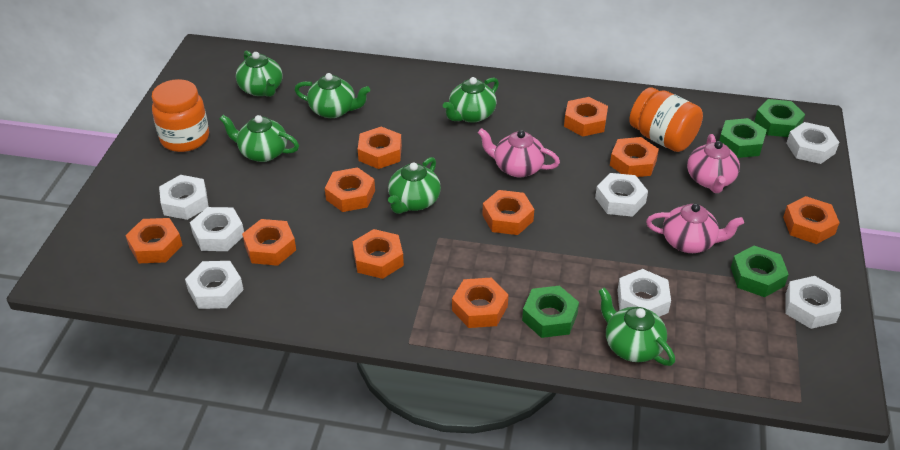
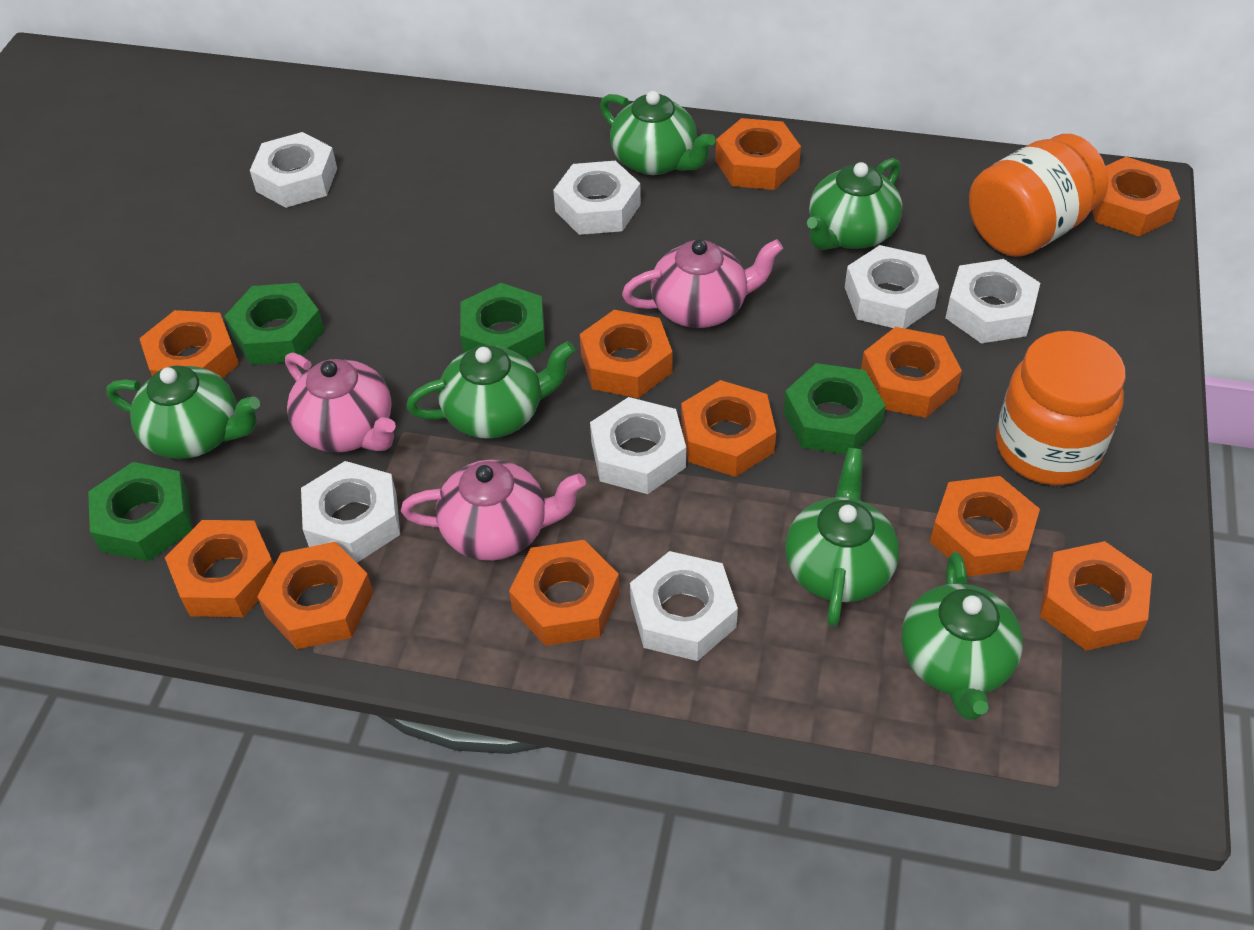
orange nut: 10 -> 11

